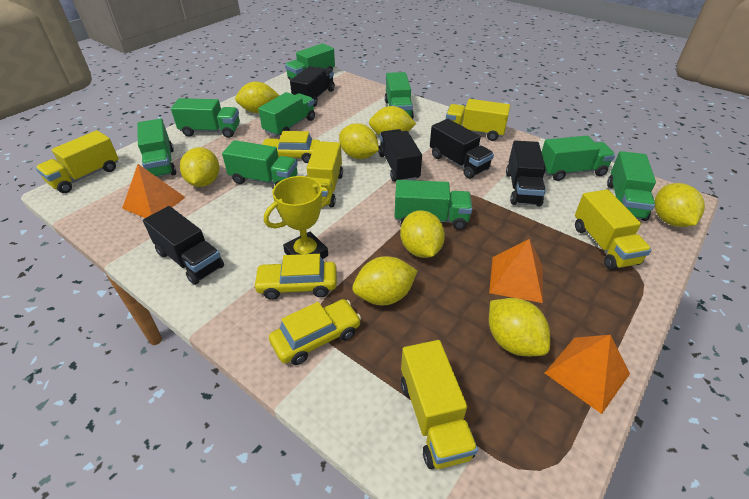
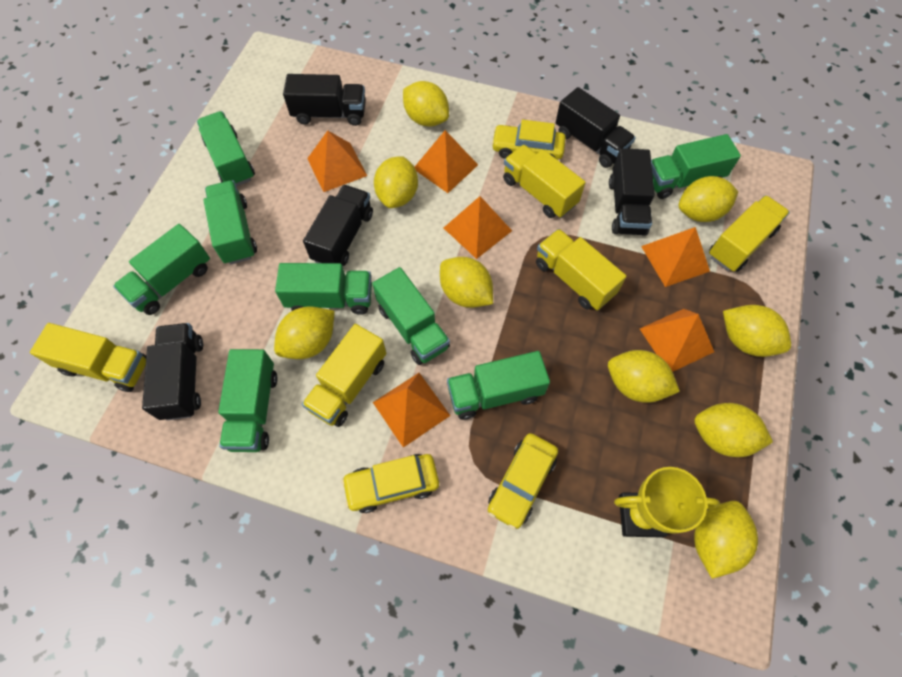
green truck: 9 -> 8
orange pyramid: 3 -> 6
yellow lemon: 8 -> 9

